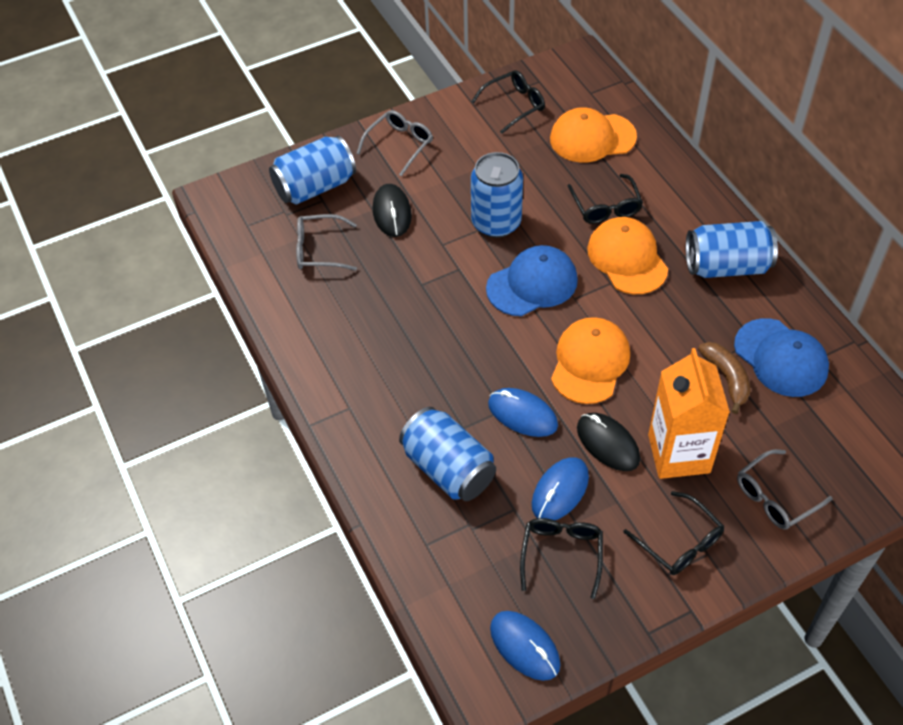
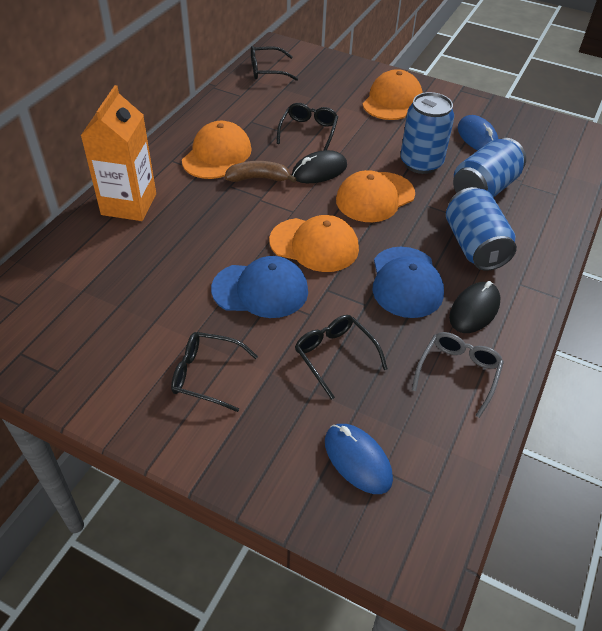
blue can: 4 -> 3
blue mouse: 3 -> 2
grey glasses: 3 -> 1
orange cap: 3 -> 4

